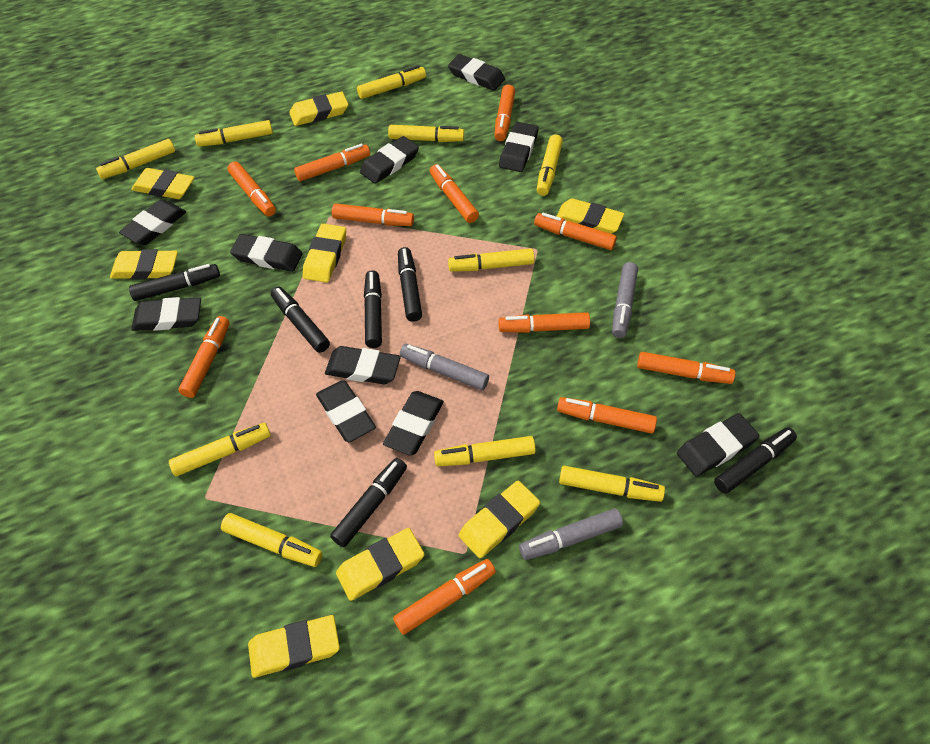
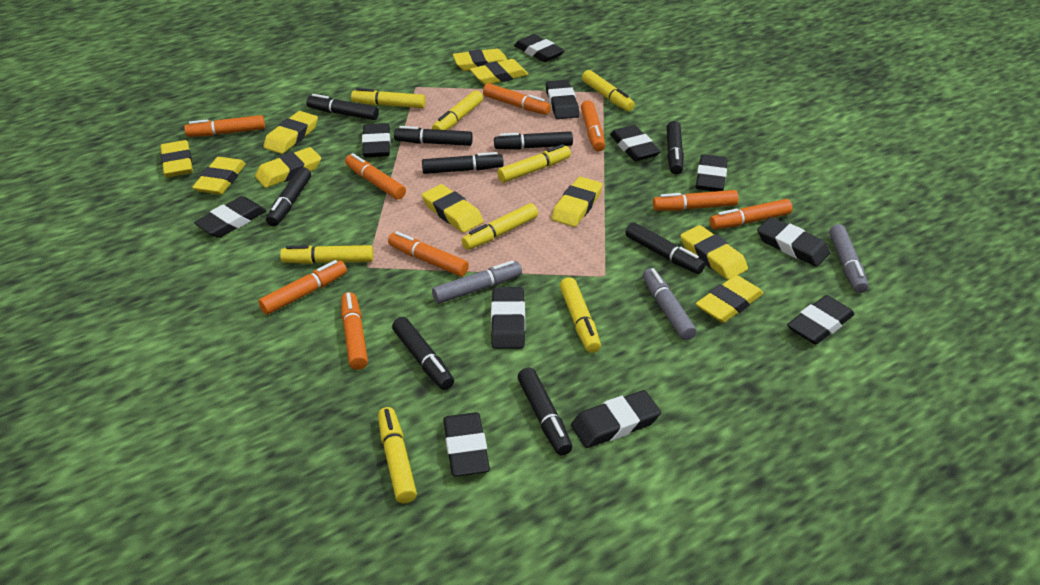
black eraser: 10 -> 11
black marker: 6 -> 9
orange marker: 11 -> 9
yellow eraser: 8 -> 10
yellow marker: 10 -> 8

